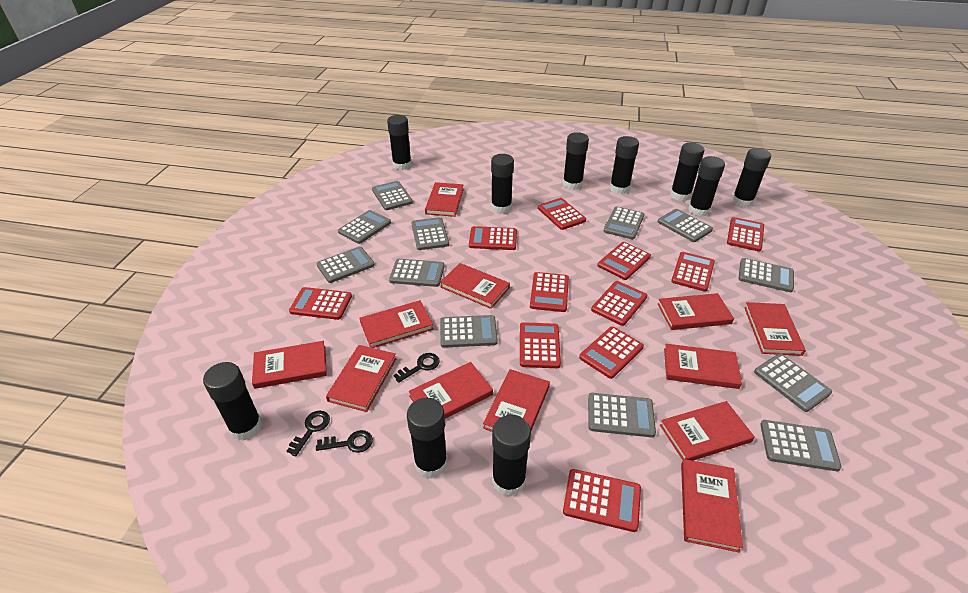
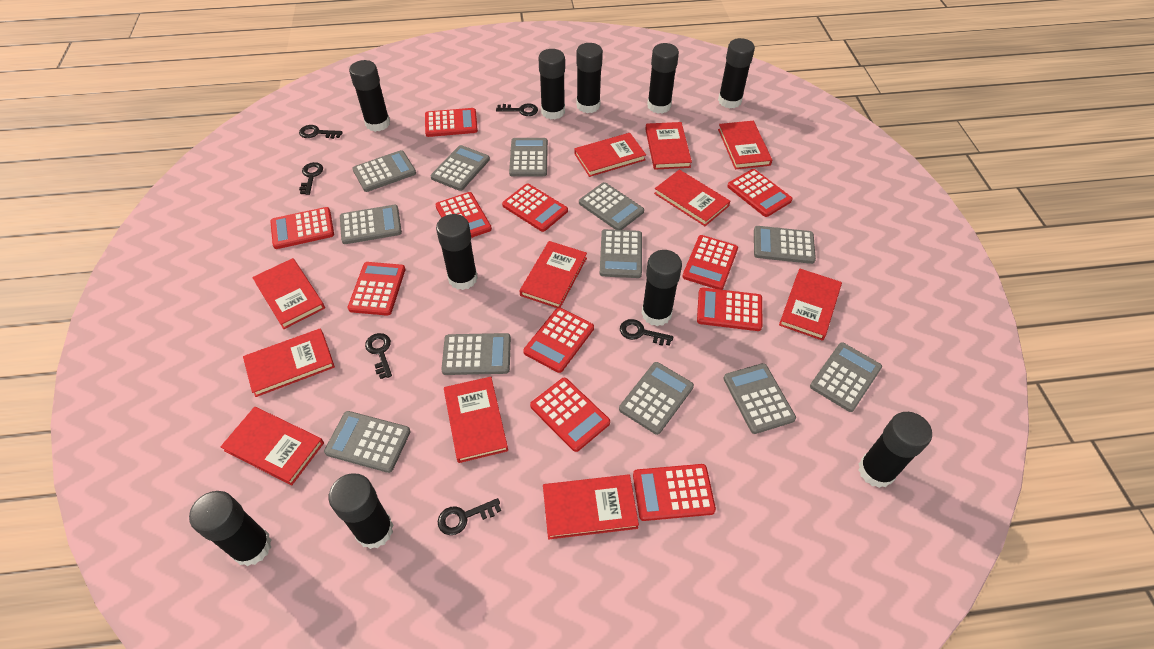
black key: 3 -> 6
red book: 12 -> 11

